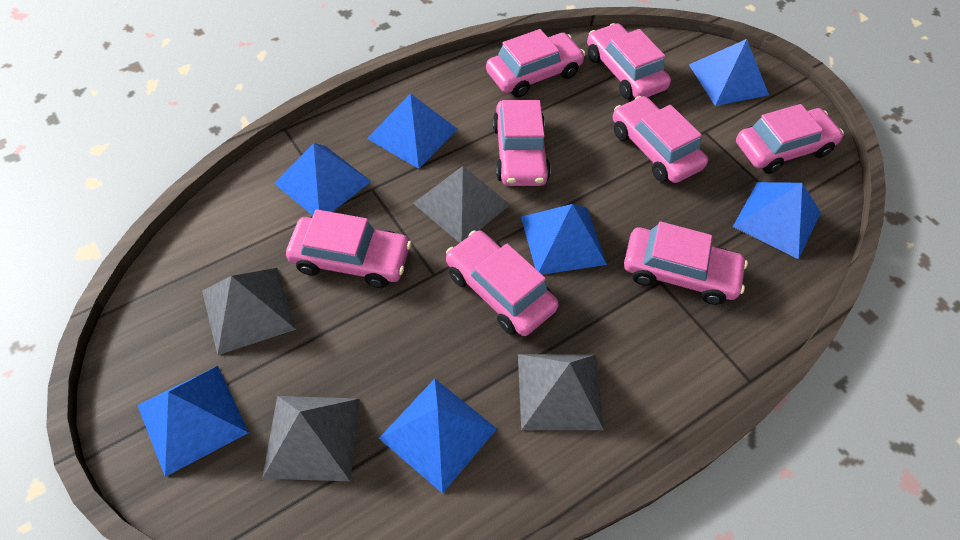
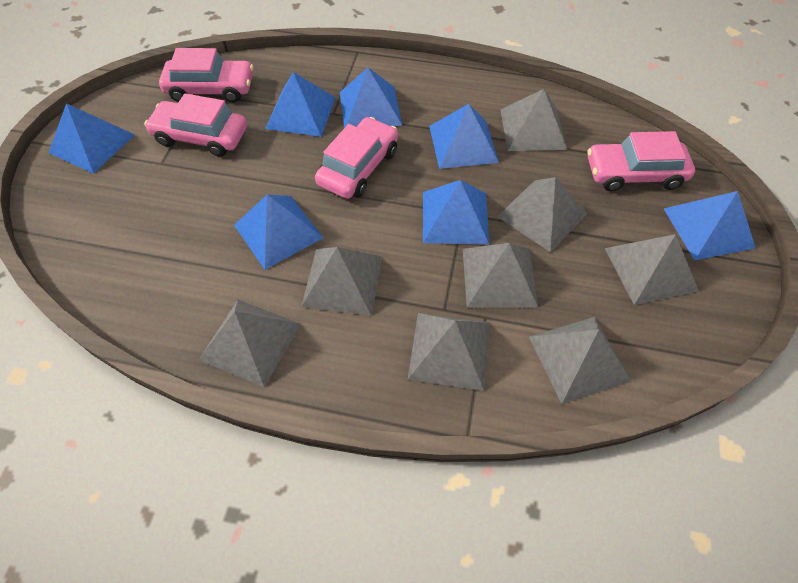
grey pyramid: 4 -> 8
pink car: 8 -> 4

